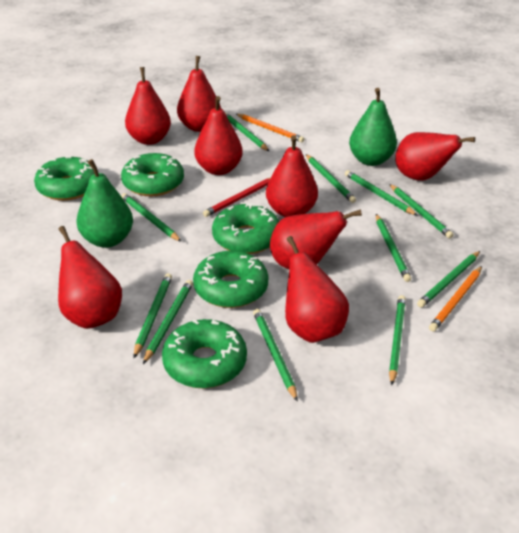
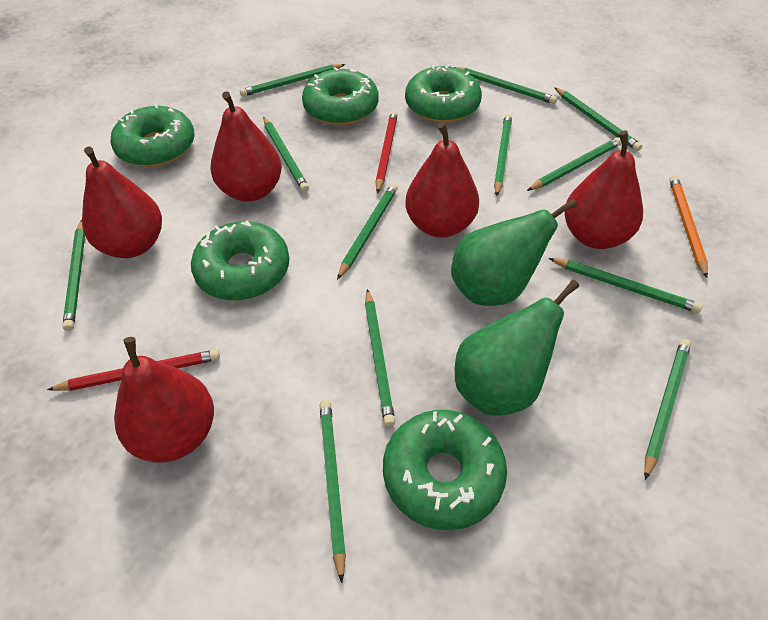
green pencil: 11 -> 12
orange pencil: 2 -> 1
red pear: 8 -> 5
red pencil: 1 -> 2

